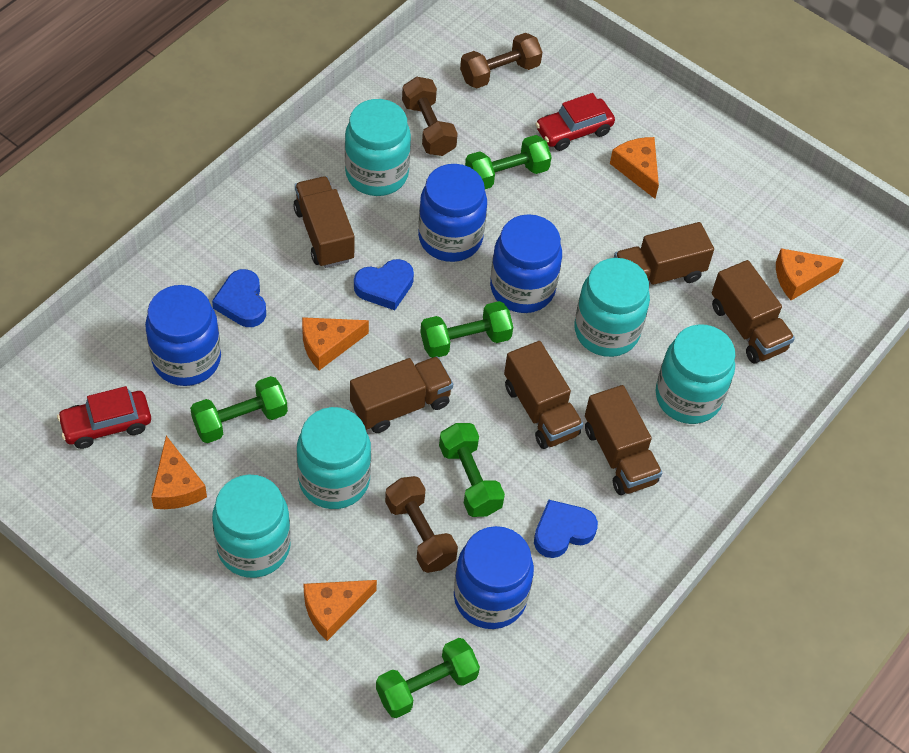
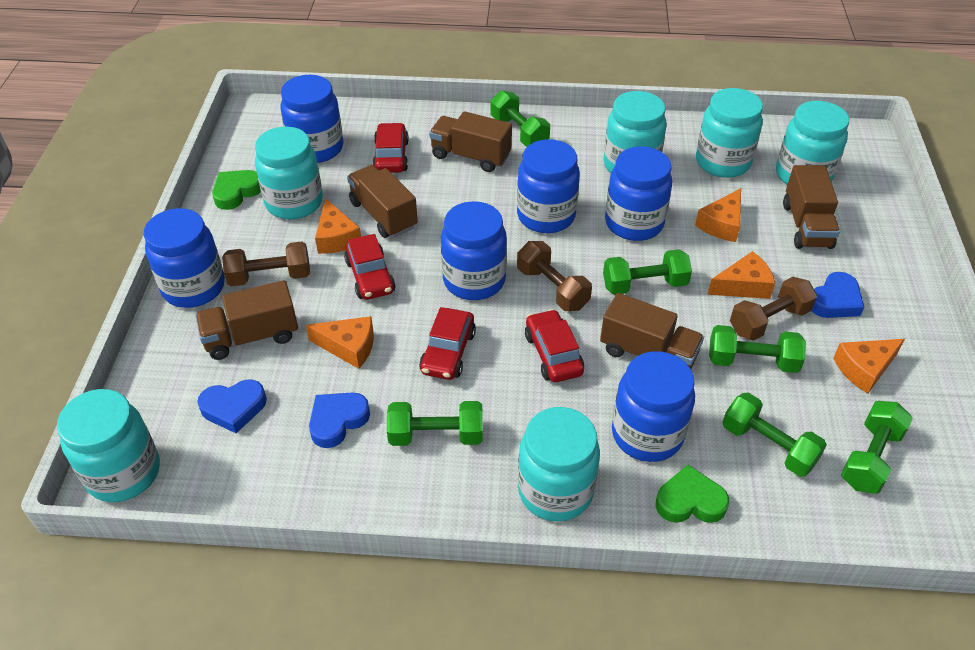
blue jar: 4 -> 6
brown truck: 6 -> 5
green dumbbell: 5 -> 6
green heart: 0 -> 2
red car: 2 -> 4
turquoise jar: 5 -> 6

